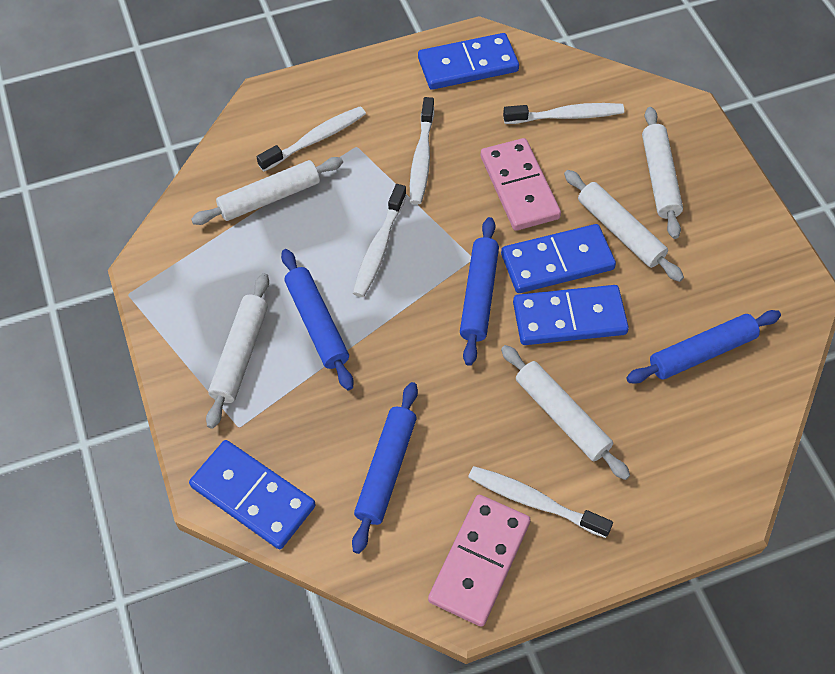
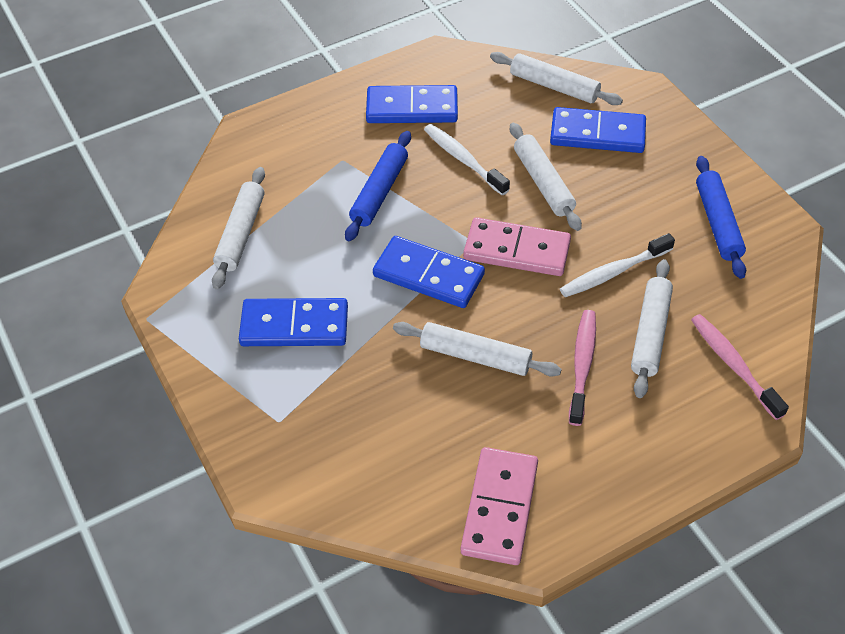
blue rolling pin: 4 -> 2
pink toothbrush: 0 -> 2
white toothbrush: 5 -> 2

